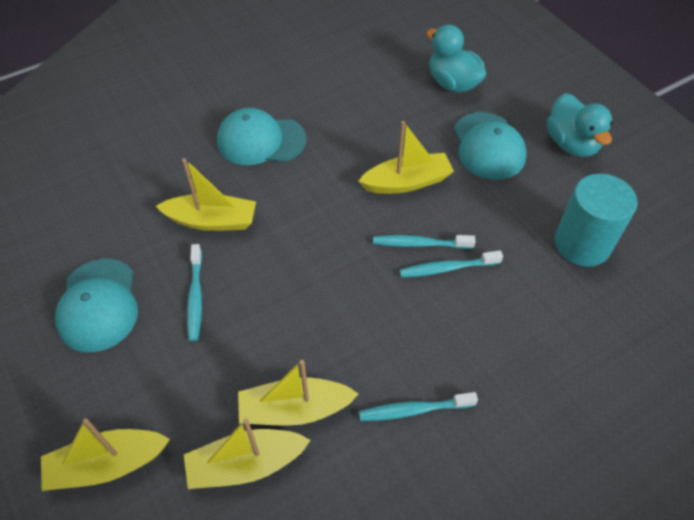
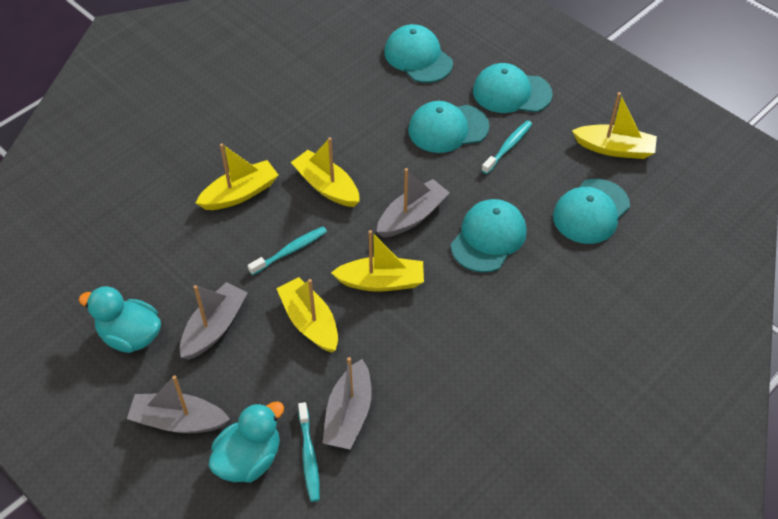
grey boat: 0 -> 4
turquoise cap: 3 -> 5
turquoise cylinder: 1 -> 0
turquoise toothbrush: 4 -> 3

